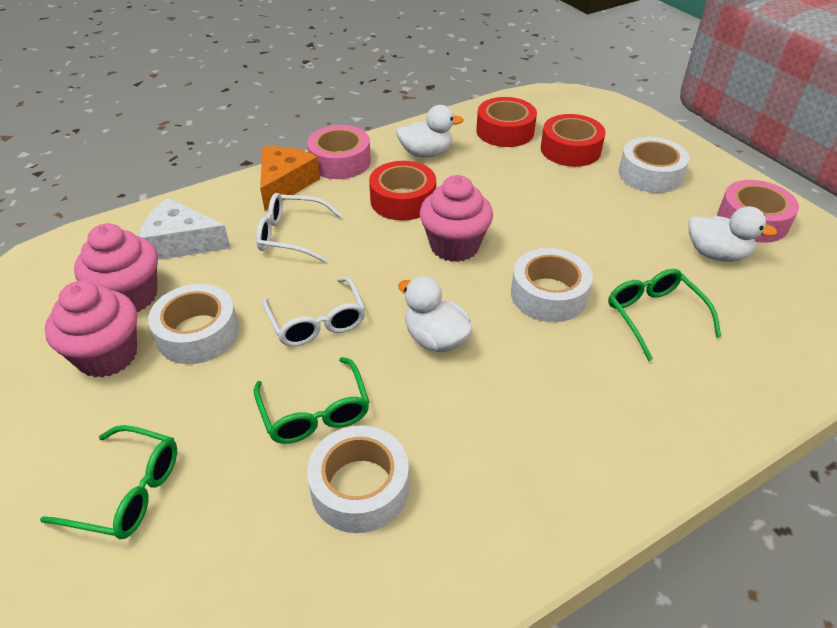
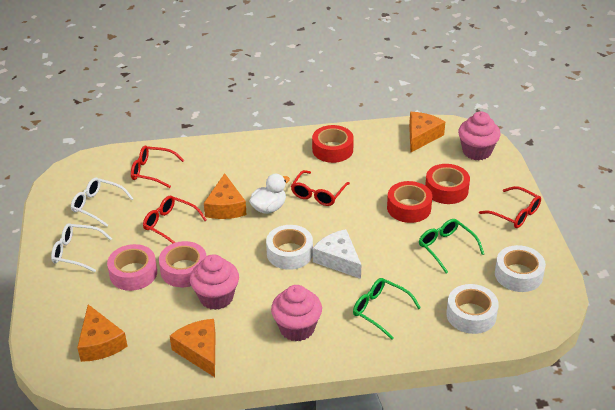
green glasses: 3 -> 2
orange cheese: 1 -> 4
red glasses: 0 -> 4
white duck: 3 -> 1
white tape: 4 -> 3

